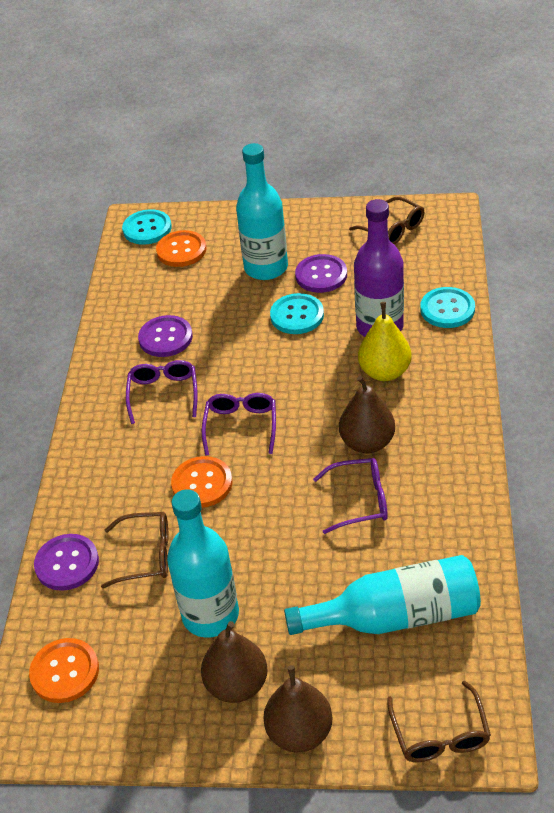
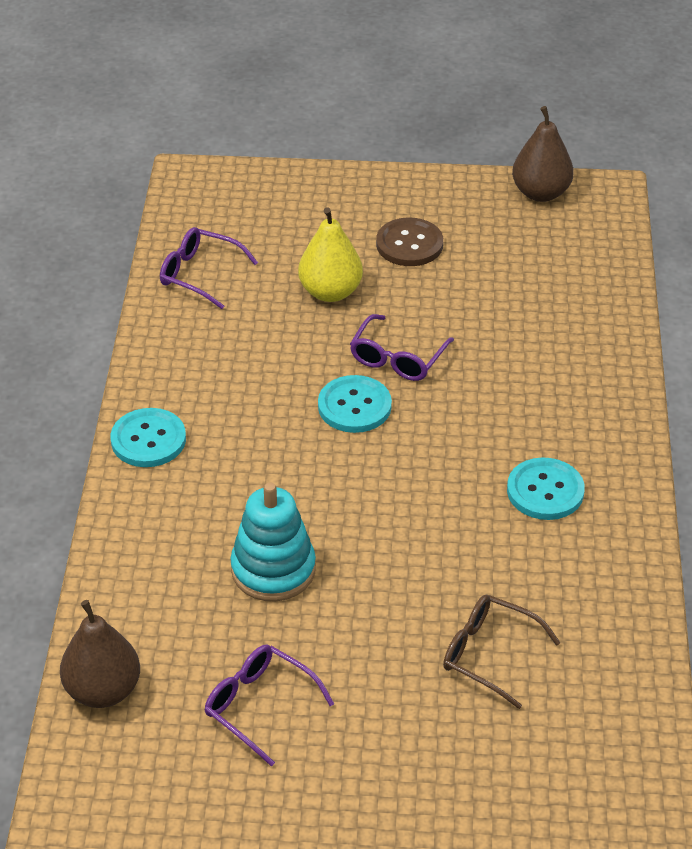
brown button: 0 -> 1
brown glasses: 3 -> 1
brown pear: 3 -> 2
orange button: 3 -> 0
purple bottle: 1 -> 0
purple button: 3 -> 0
turquoise bottle: 3 -> 0
turquoise stacking toy: 0 -> 1

